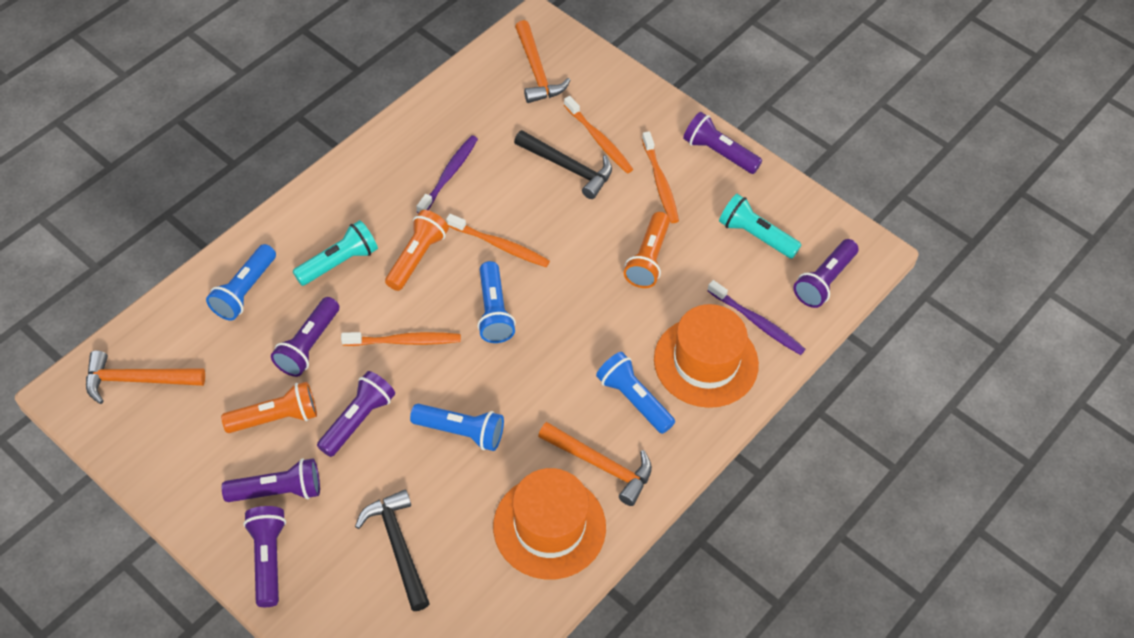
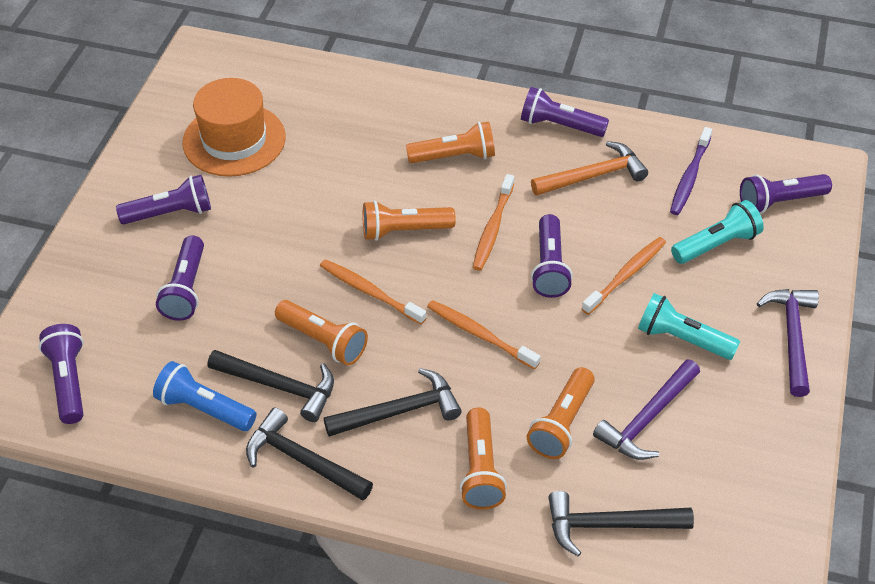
black hammer: 2 -> 4
blue flashlight: 4 -> 1
orange flashlight: 3 -> 5
orange hammer: 3 -> 1
orange hat: 2 -> 1
purple hammer: 0 -> 2
purple toothbrush: 2 -> 1

